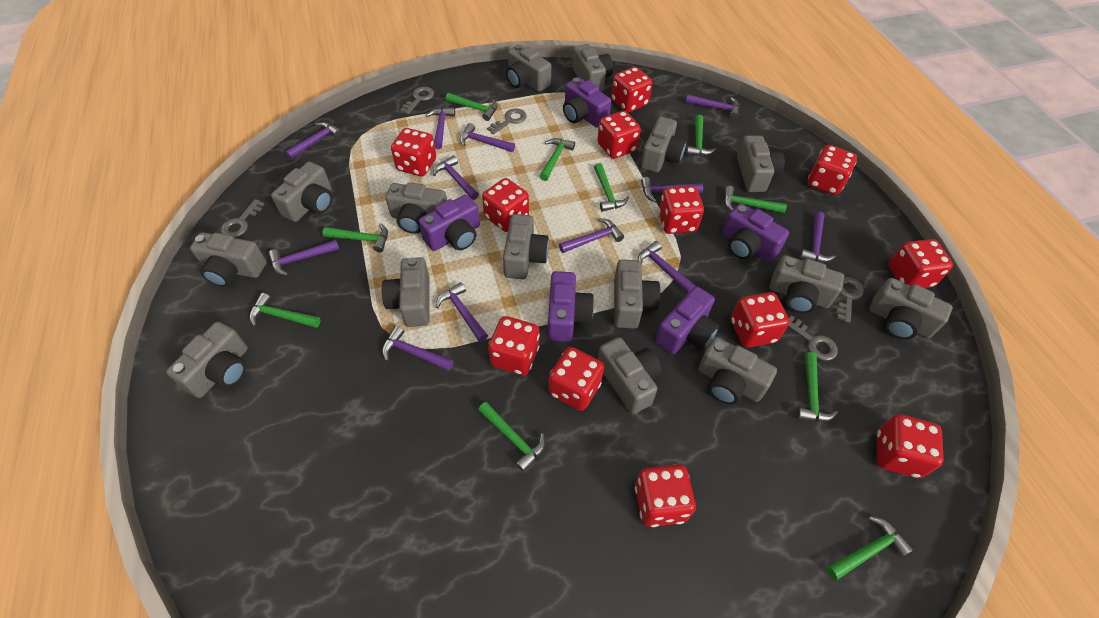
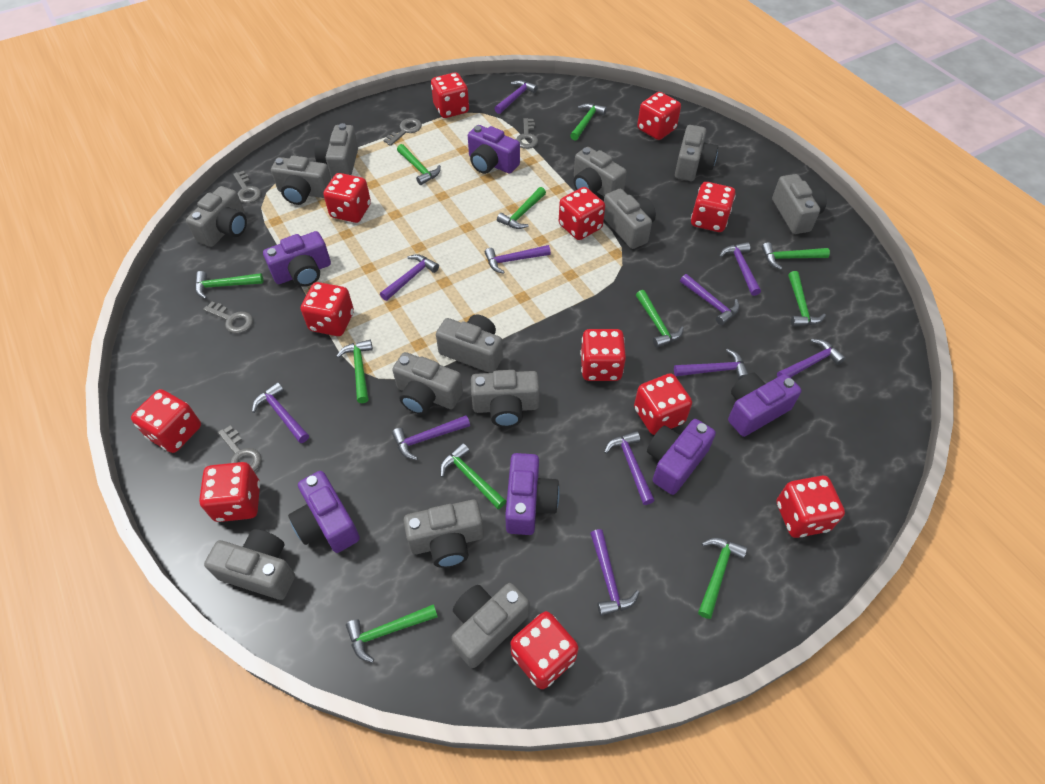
green hammer: 10 -> 11
grey camera: 15 -> 13
purple camera: 5 -> 6
purple hammer: 12 -> 11

